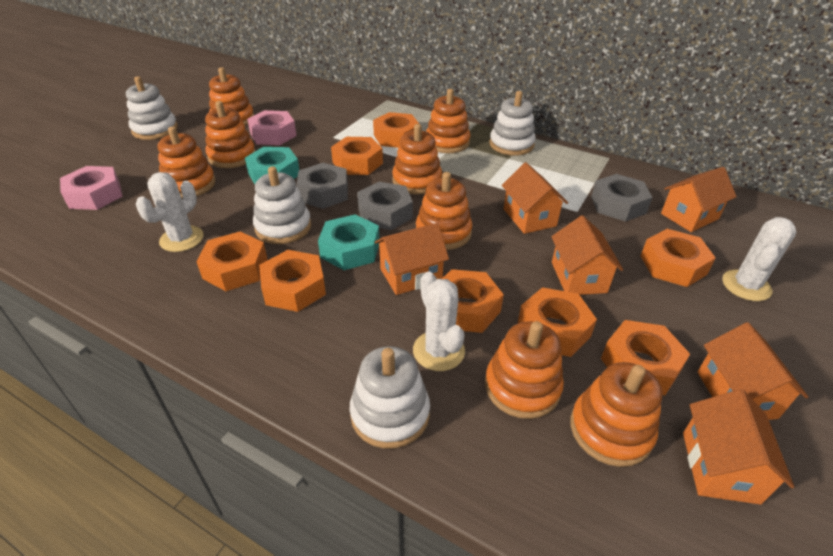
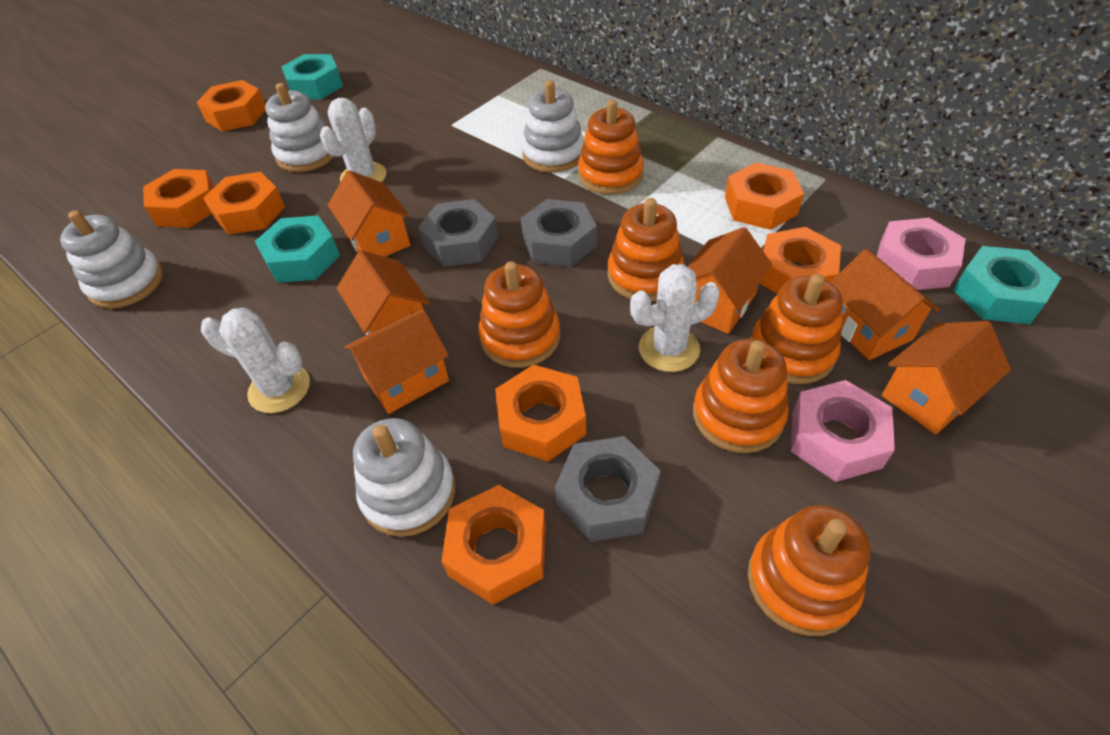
orange nut: 8 -> 7
orange stacking toy: 8 -> 6
turquoise nut: 2 -> 3

